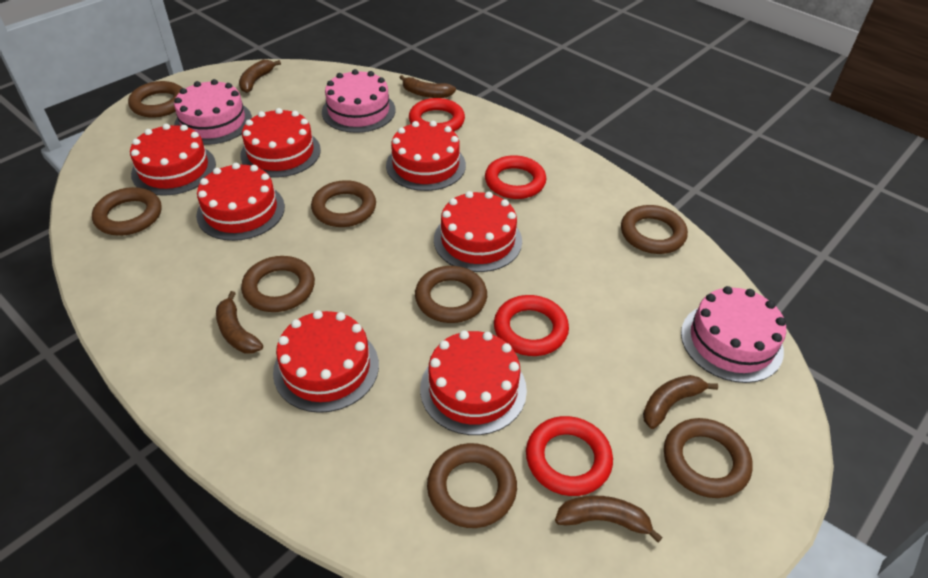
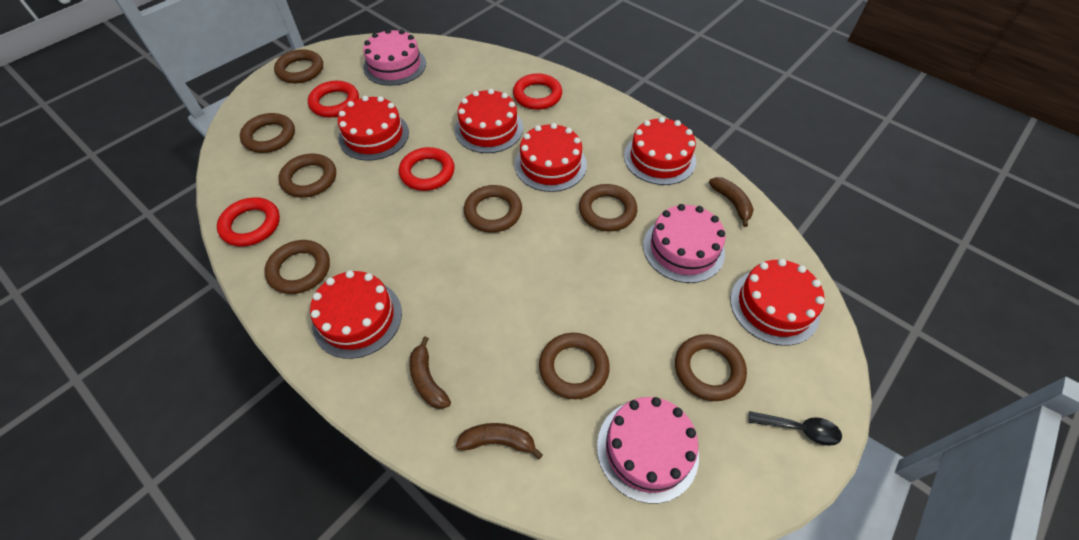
black spoon: 0 -> 1
brown banana: 5 -> 3
red cake: 7 -> 6

